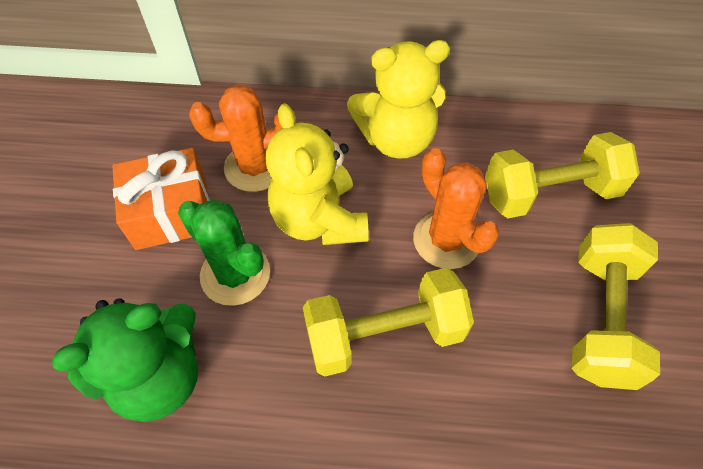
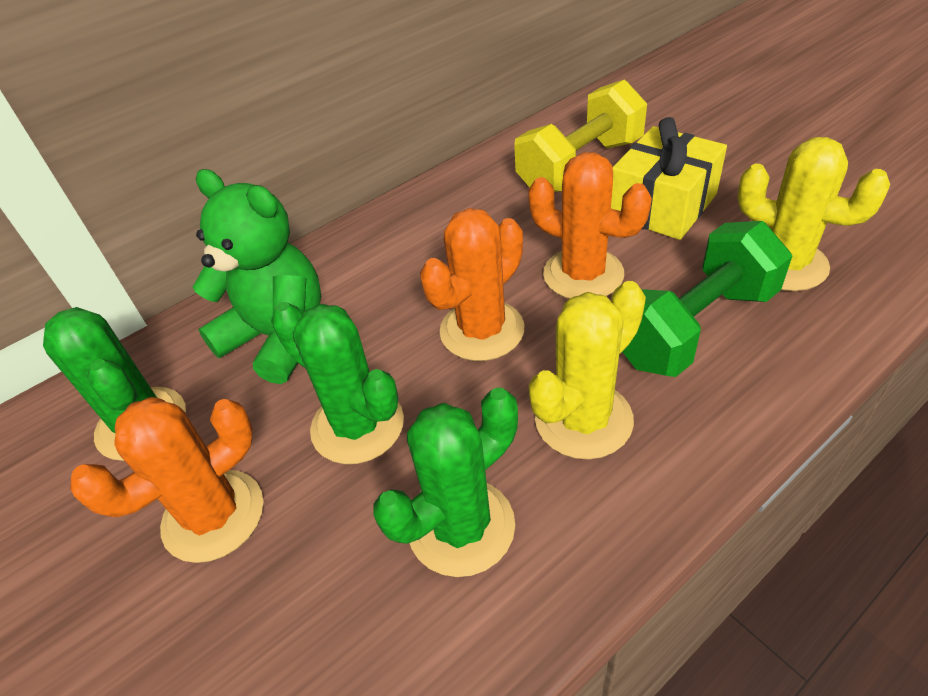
green cactus: 1 -> 3
green dumbbell: 0 -> 1
orange cactus: 2 -> 3
orange gift: 1 -> 0
yellow cactus: 0 -> 2
yellow dumbbell: 3 -> 1
yellow gift: 0 -> 1
yellow teddy bear: 2 -> 0

